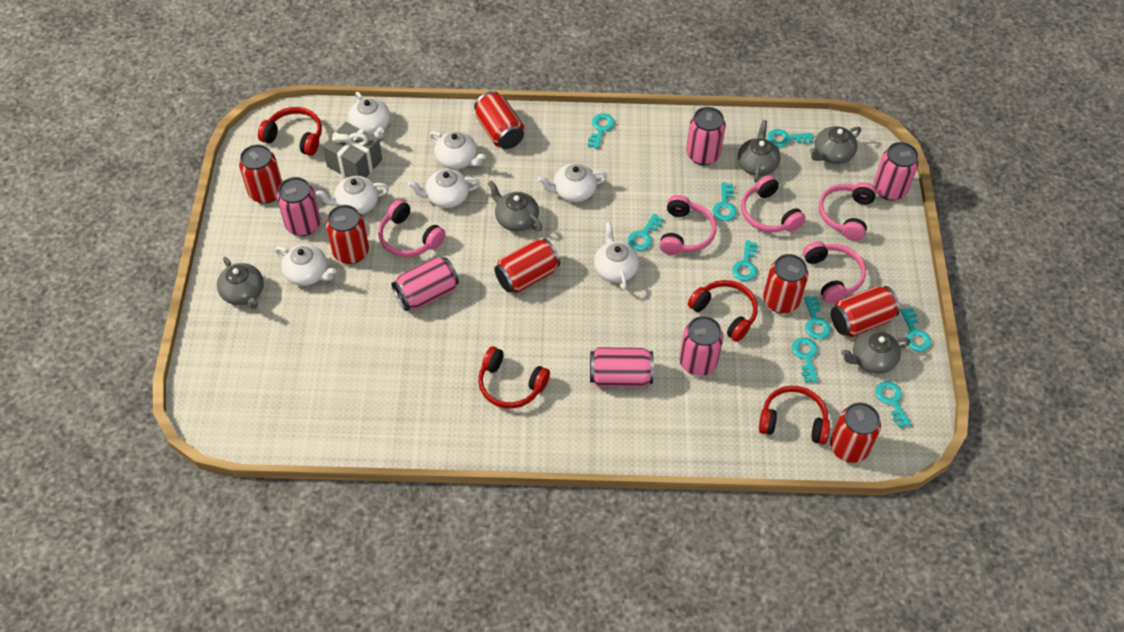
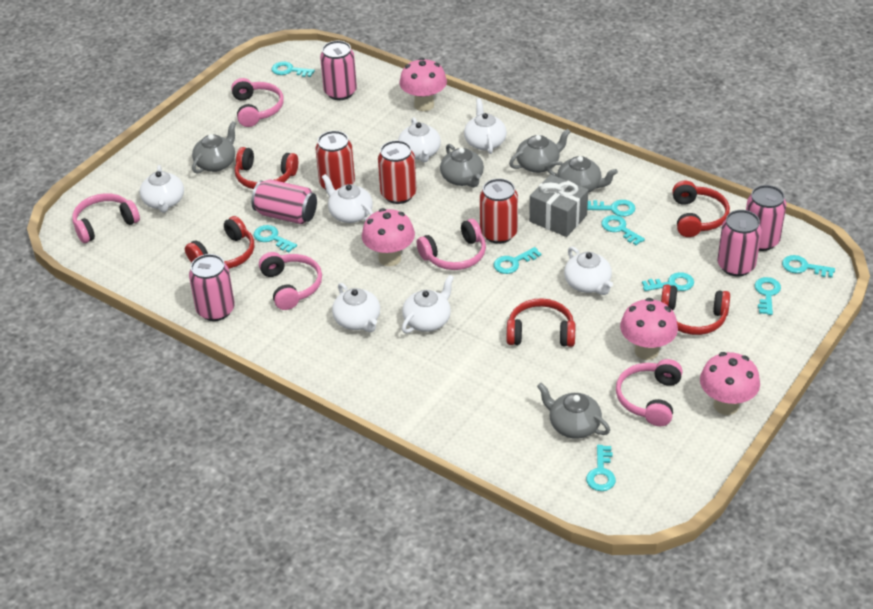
pink can: 6 -> 5
pink mushroom: 0 -> 4
red can: 7 -> 3
red headphones: 4 -> 5

